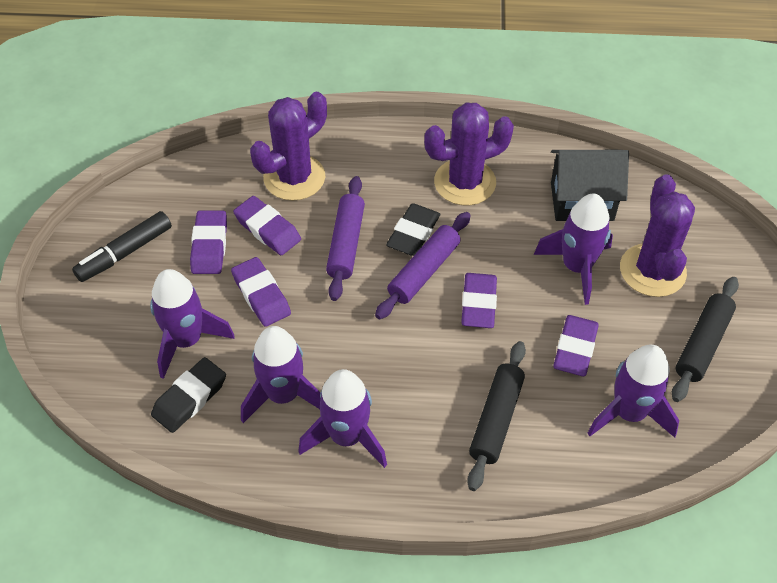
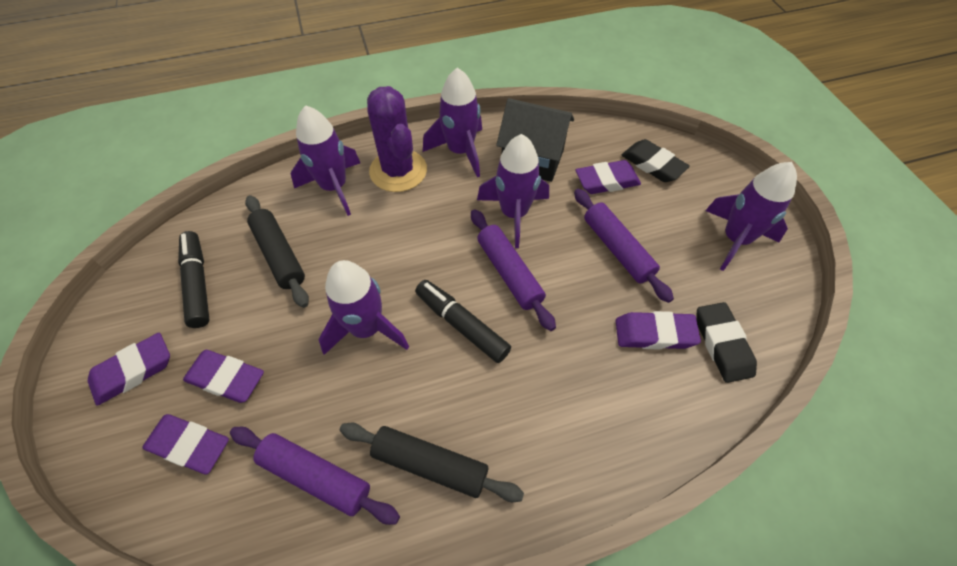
black marker: 1 -> 2
purple cactus: 3 -> 1
purple rolling pin: 2 -> 3

